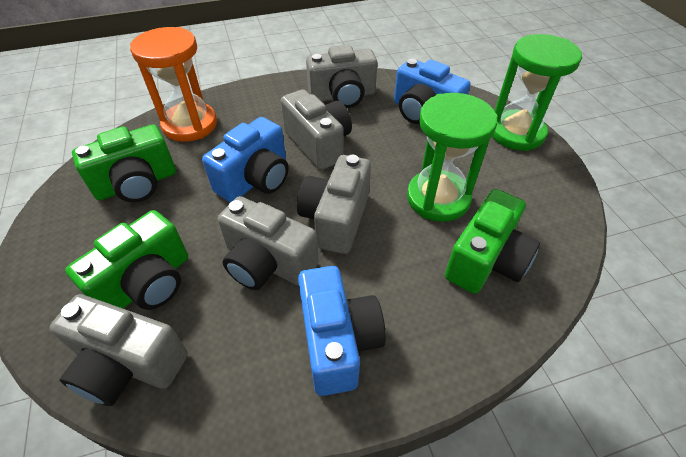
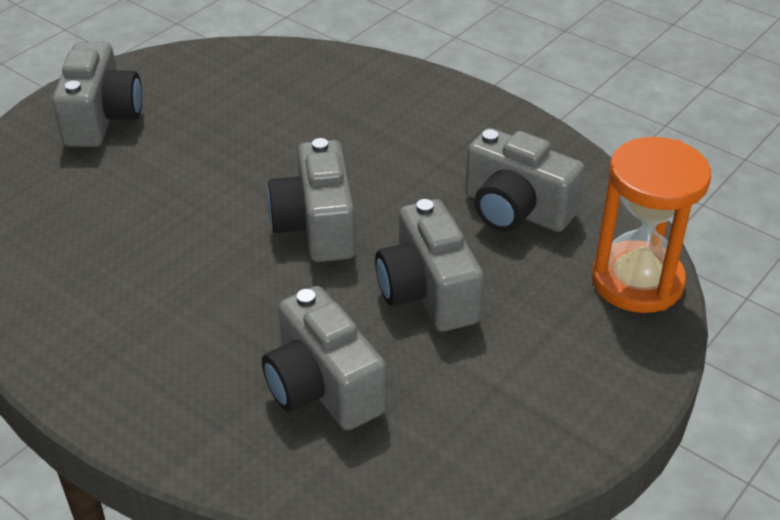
blue camera: 3 -> 0
green camera: 3 -> 0
green hourglass: 2 -> 0

